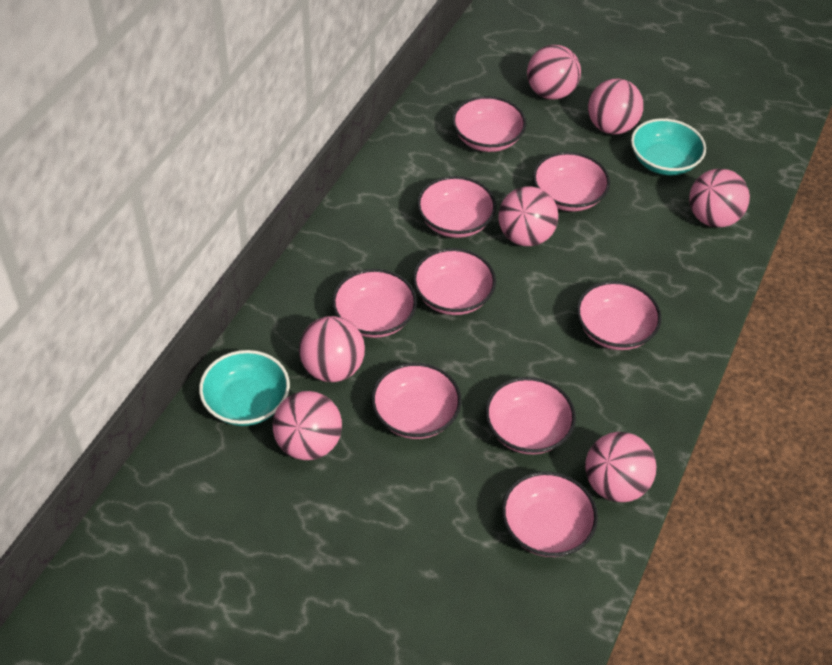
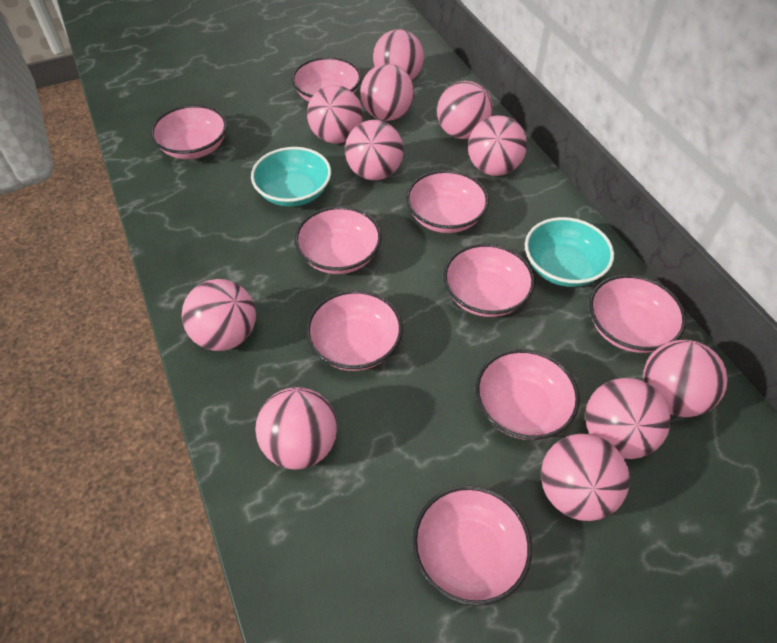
pink ball: 7 -> 11

